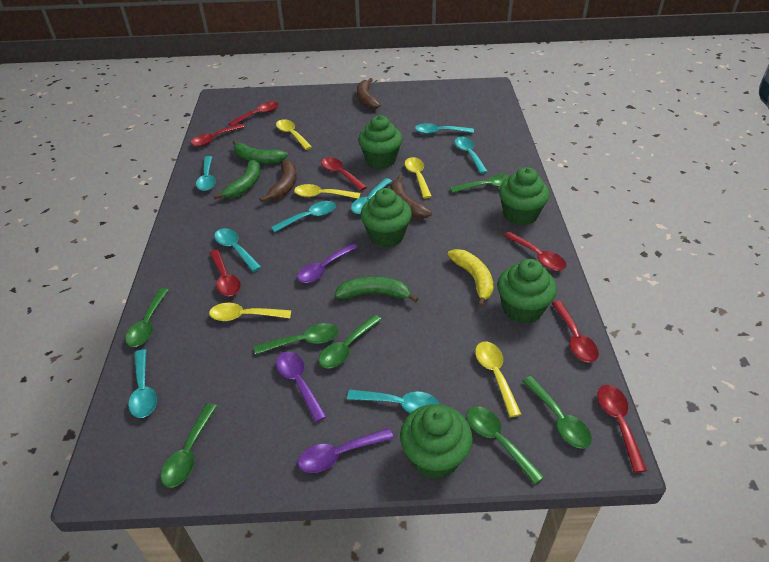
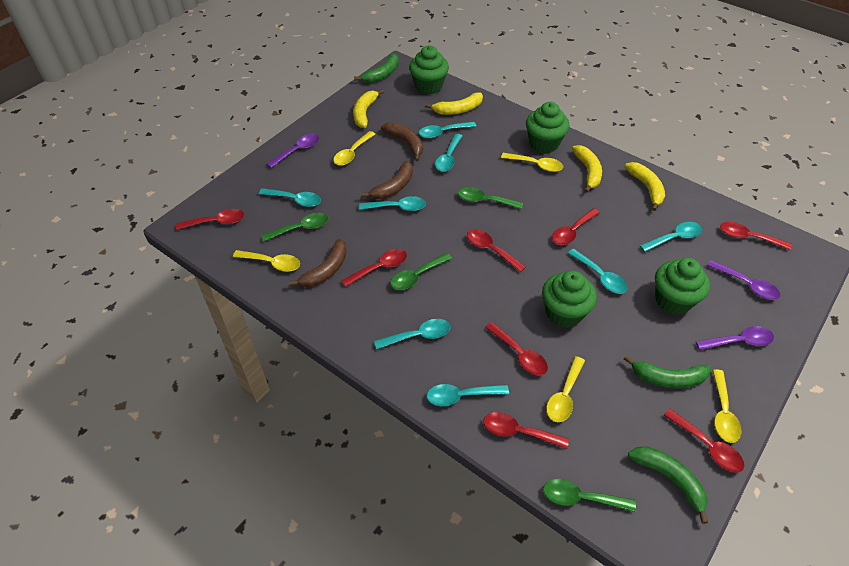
green cupcake: 5 -> 4
green spoon: 7 -> 4
red spoon: 7 -> 8
yellow banana: 1 -> 4

